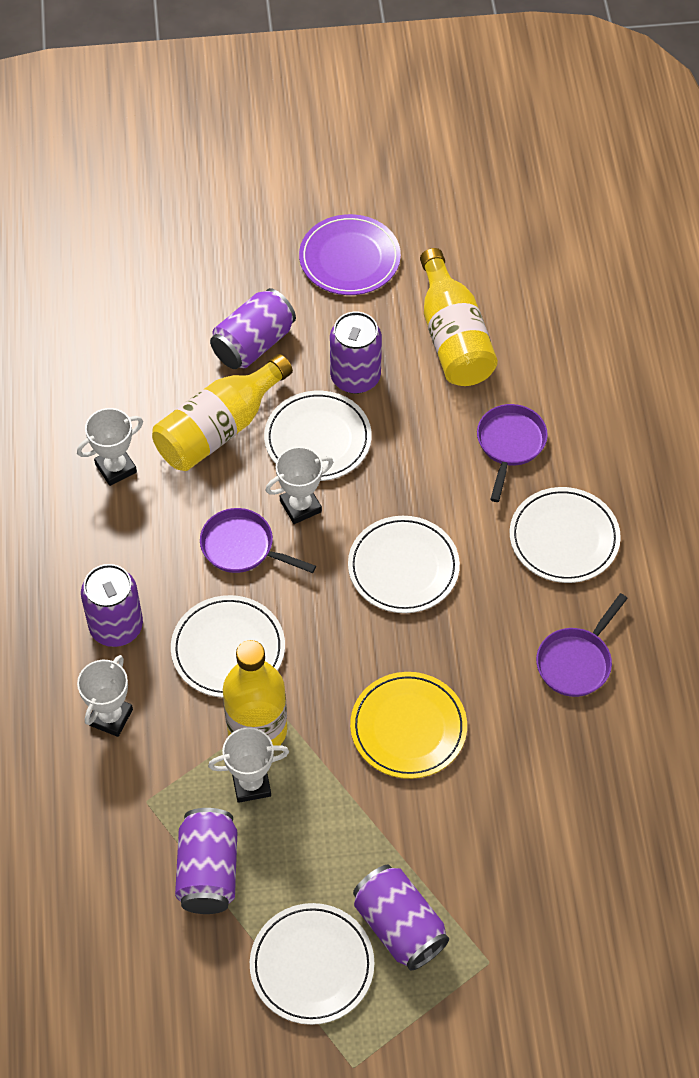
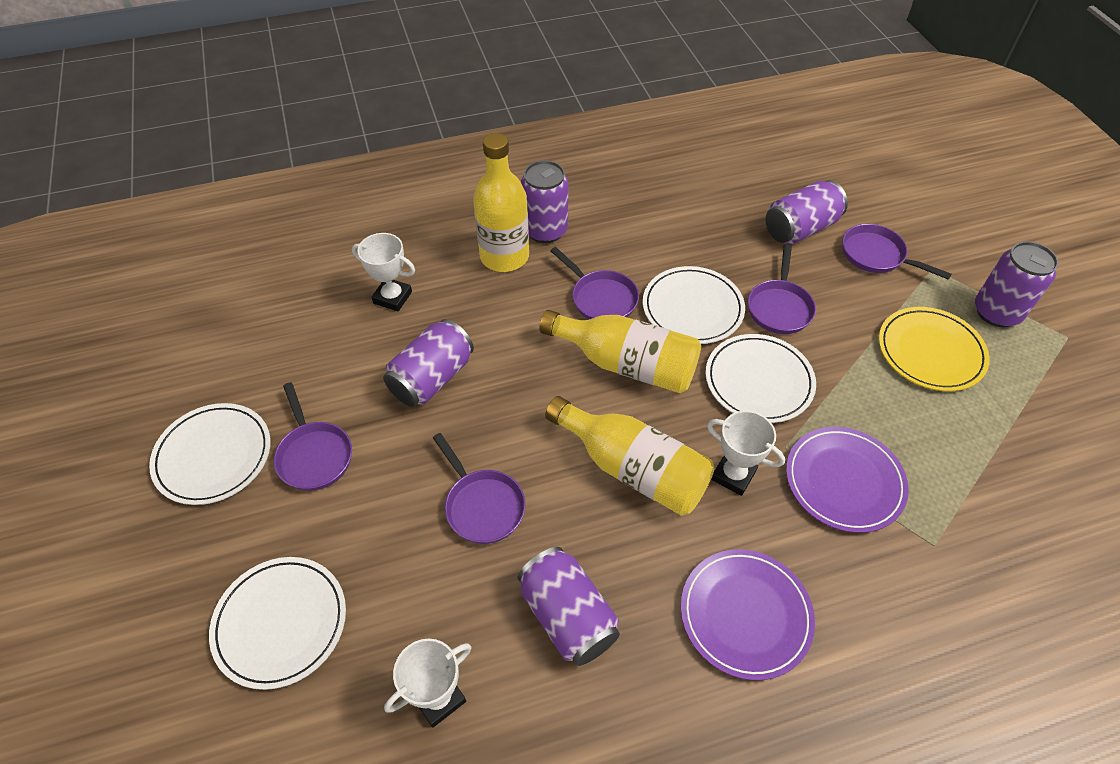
purple pan: 3 -> 5
purple plate: 1 -> 2
white plate: 5 -> 4
white trophy: 4 -> 3

